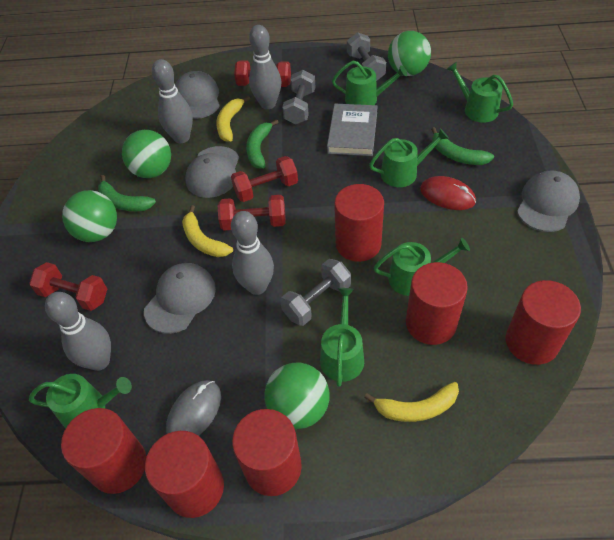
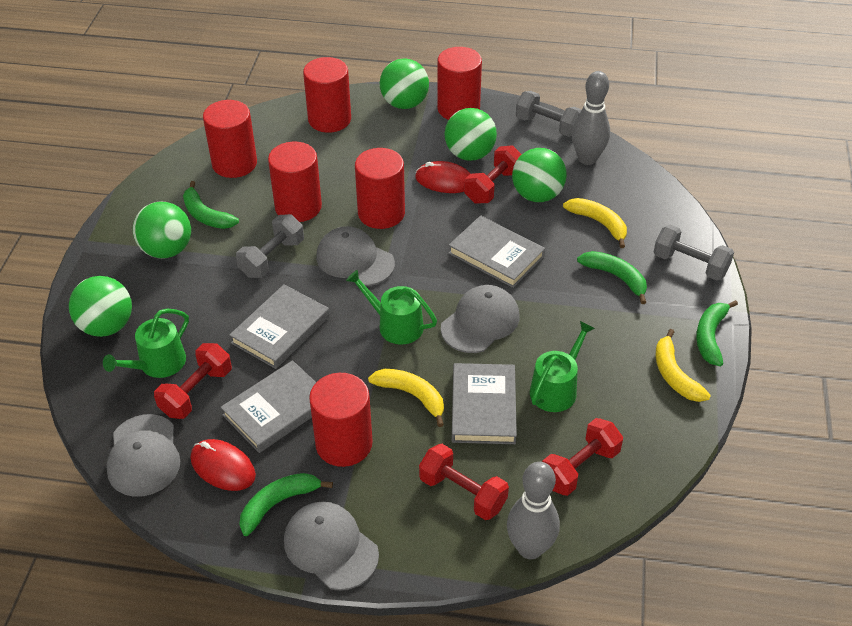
green ball: 4 -> 5
green banana: 3 -> 4
green watering can: 6 -> 3
grey book: 1 -> 4
grey bowling pin: 4 -> 2
grey mouse: 1 -> 0
red mouse: 1 -> 2

